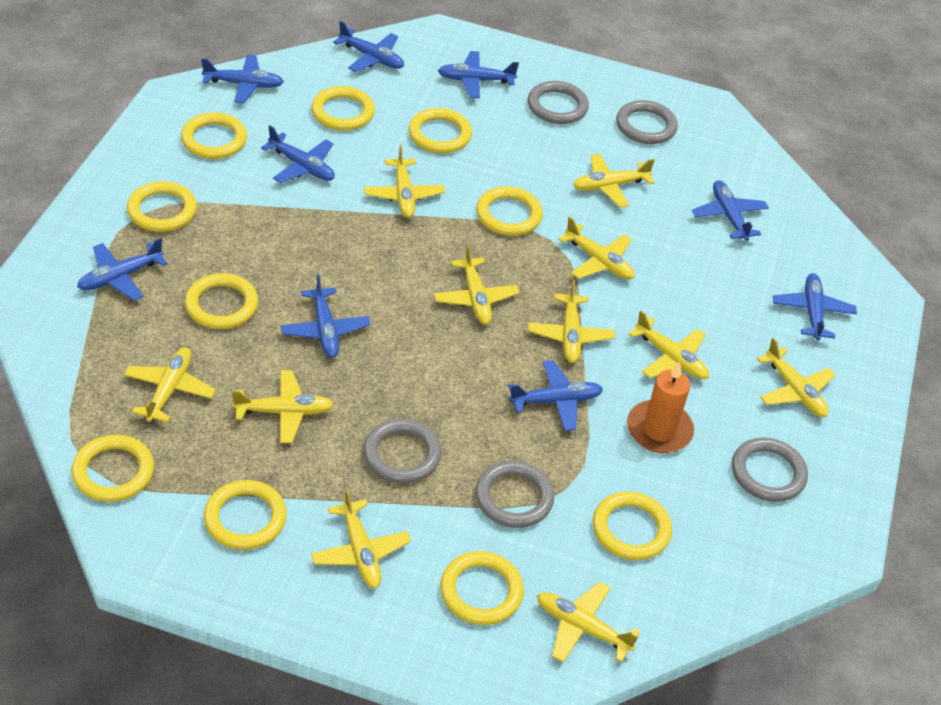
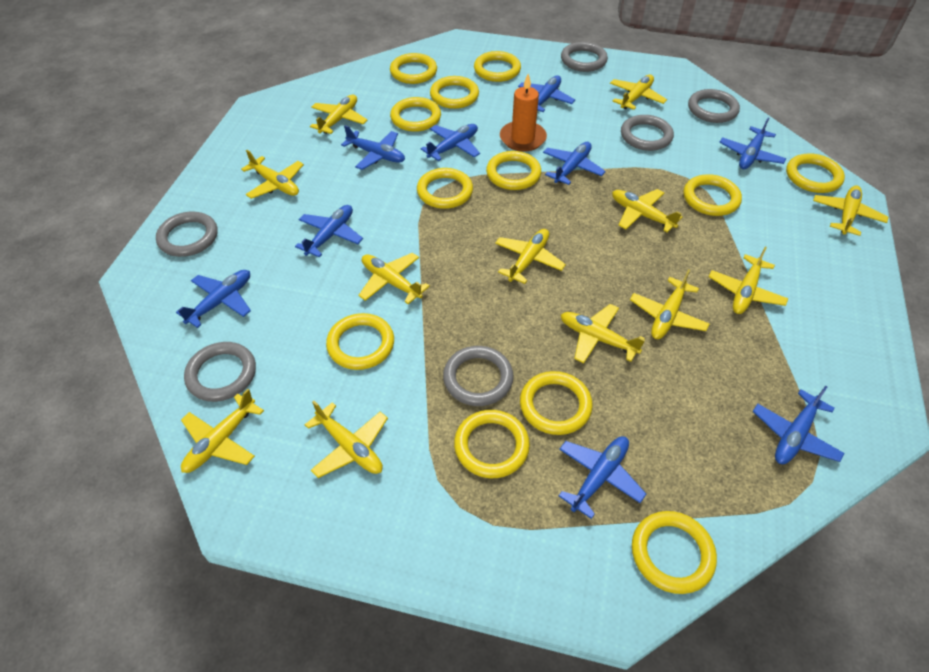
grey ring: 5 -> 6
yellow plane: 11 -> 12
yellow ring: 10 -> 12

